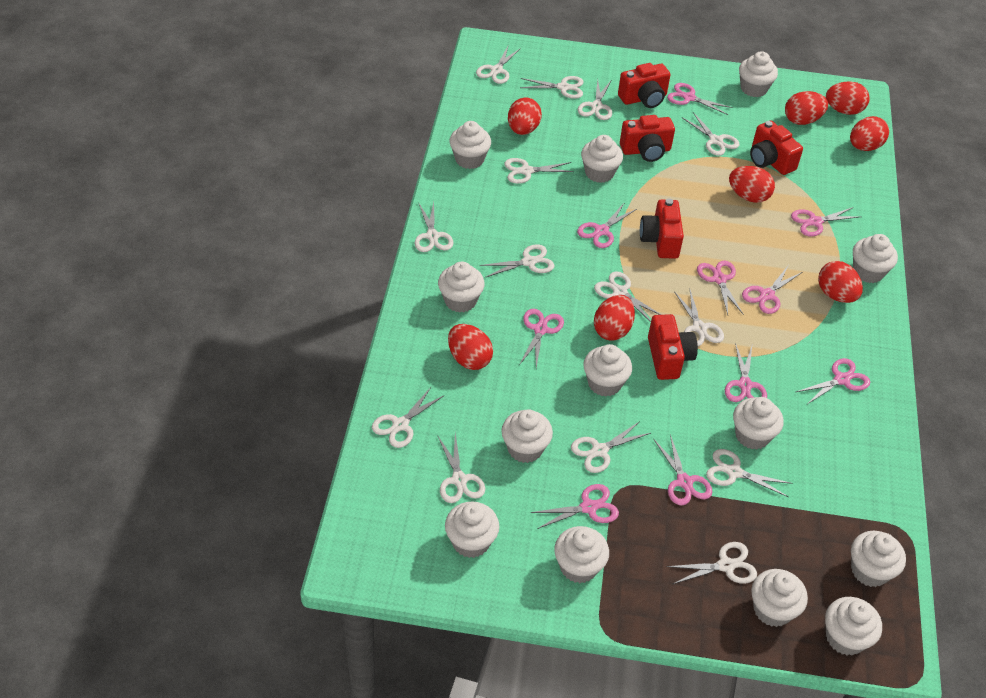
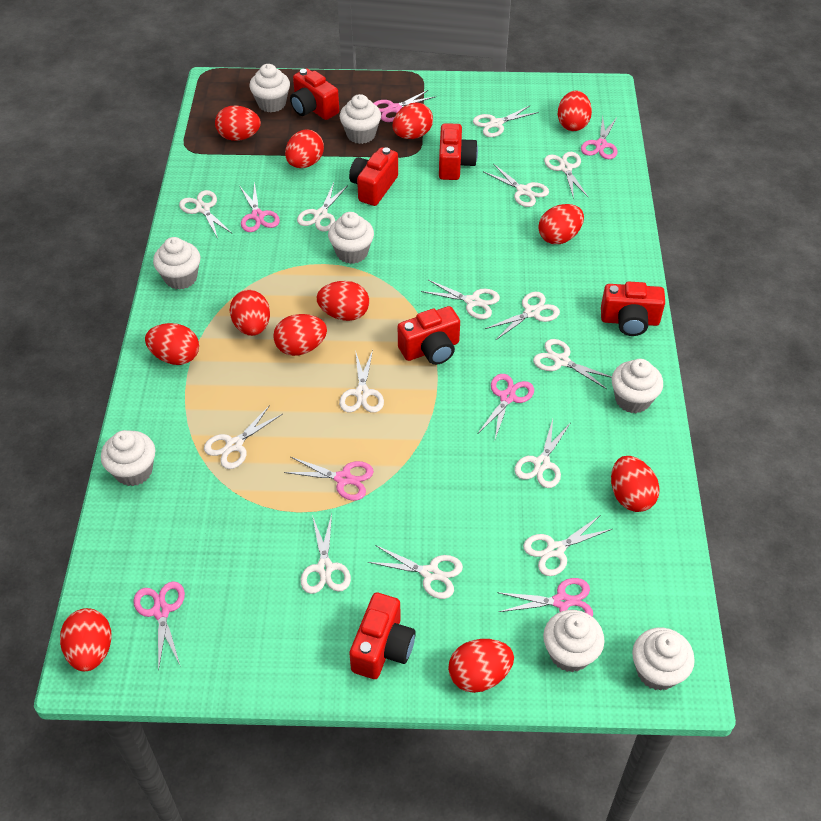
pink scissors: 10 -> 7
red camera: 5 -> 6
red egg: 8 -> 12
white cupcake: 13 -> 8

